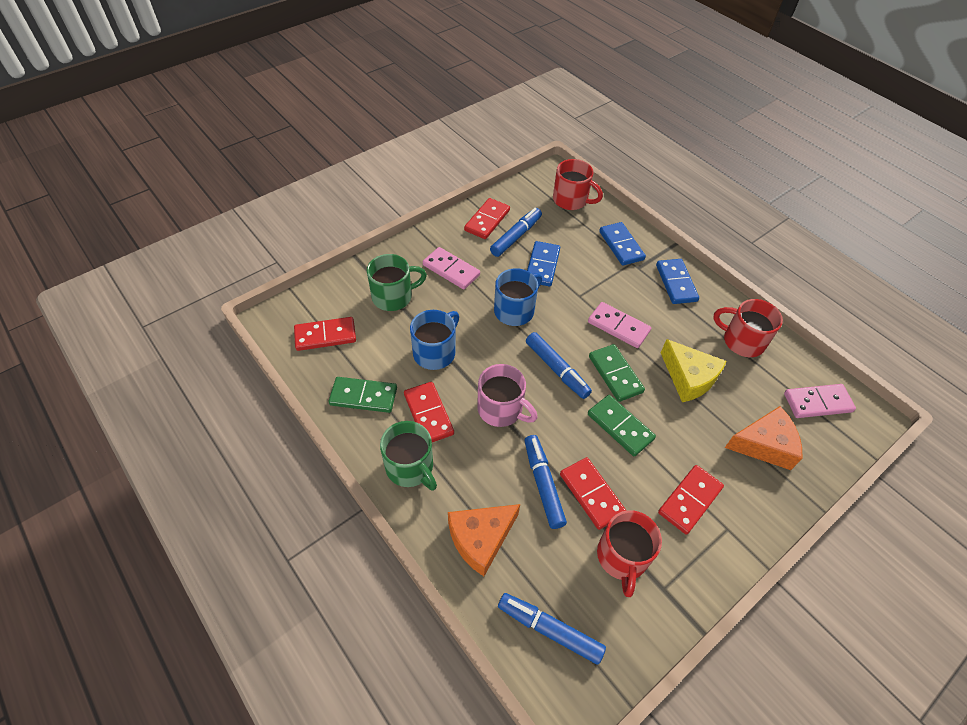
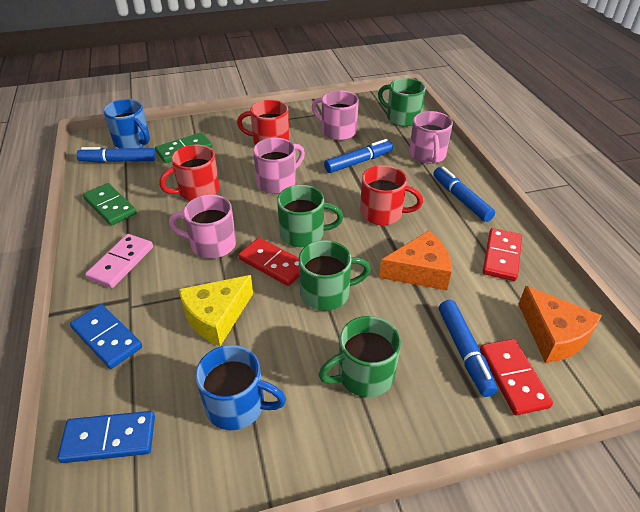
blue domino: 3 -> 2
green domino: 3 -> 2
green mug: 2 -> 4
pink domino: 3 -> 1
pink mug: 1 -> 4
red domino: 5 -> 3

